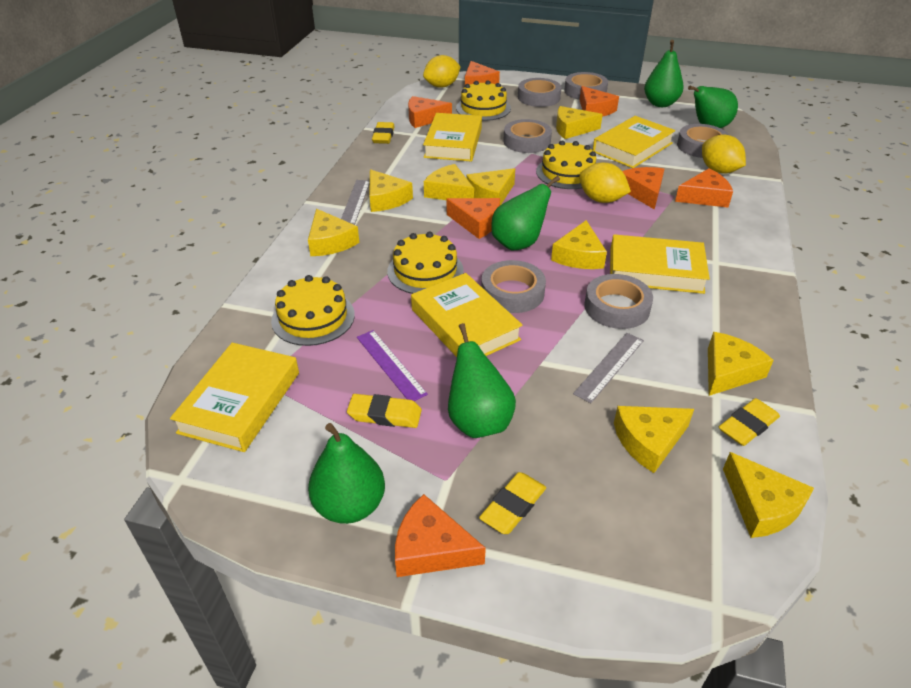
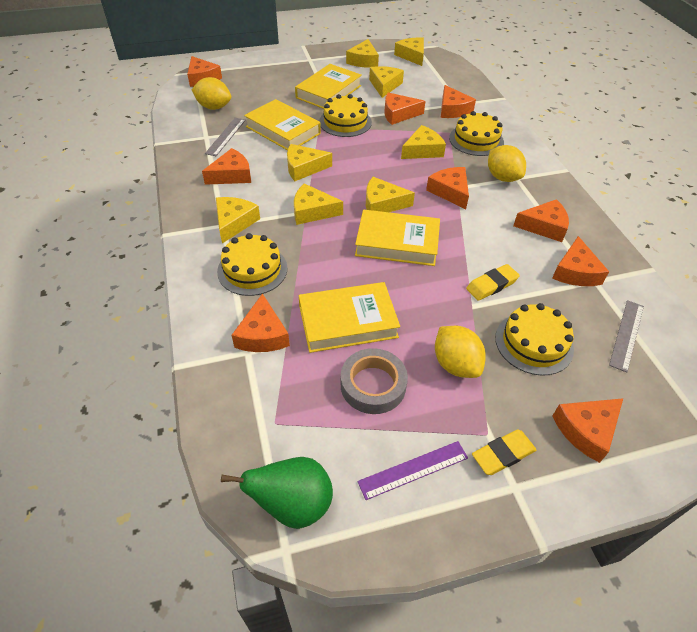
green pear: 5 -> 1
grey tape: 6 -> 1
orange cheese: 7 -> 9
yellow book: 5 -> 4
yellow cheese: 9 -> 8
yellow eraser: 4 -> 2

